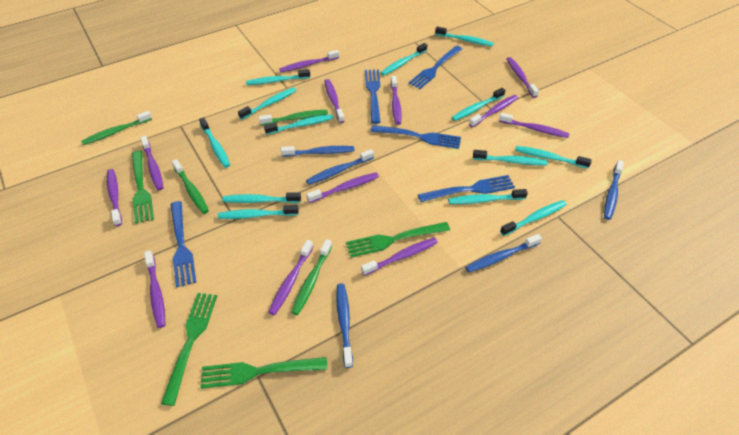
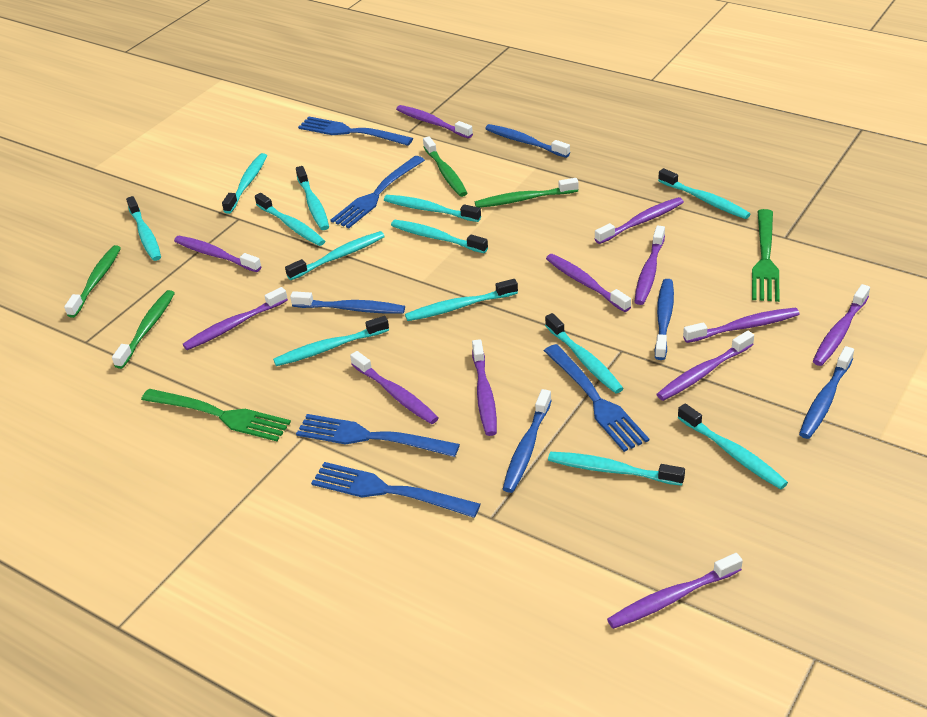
green fork: 4 -> 2

